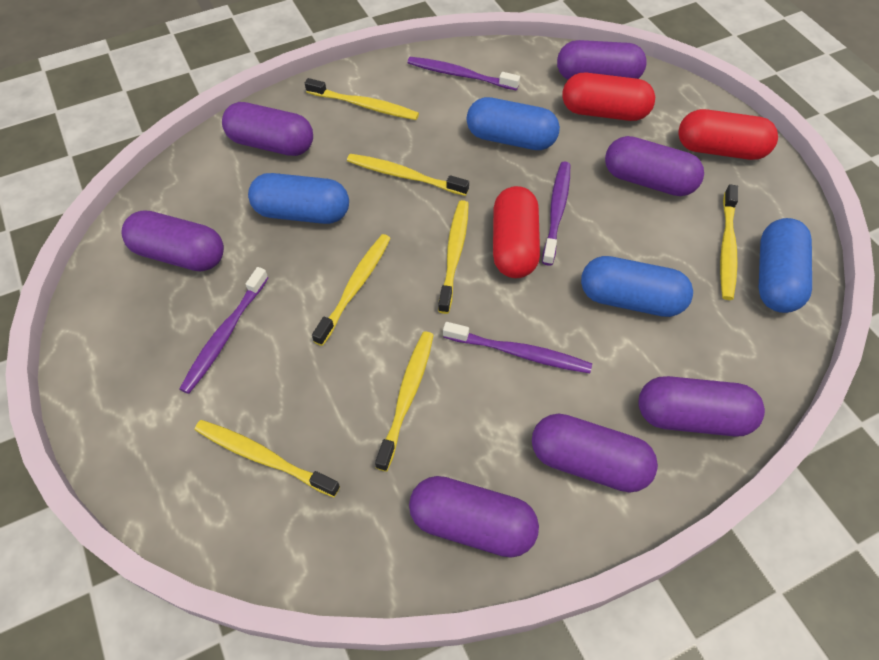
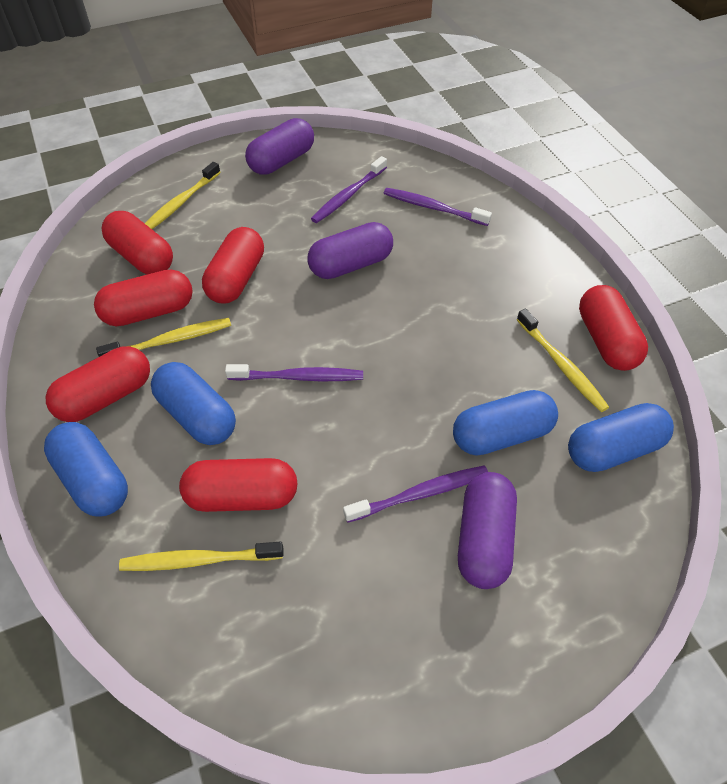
purple capsule: 7 -> 3
red capsule: 3 -> 6
yellow toothbrush: 7 -> 4

